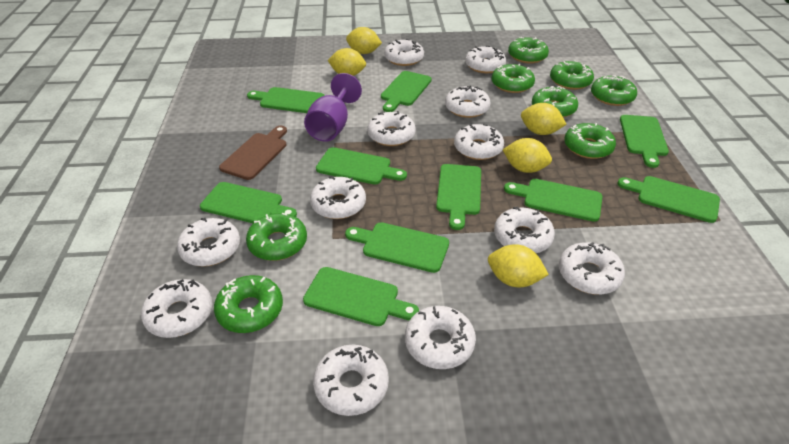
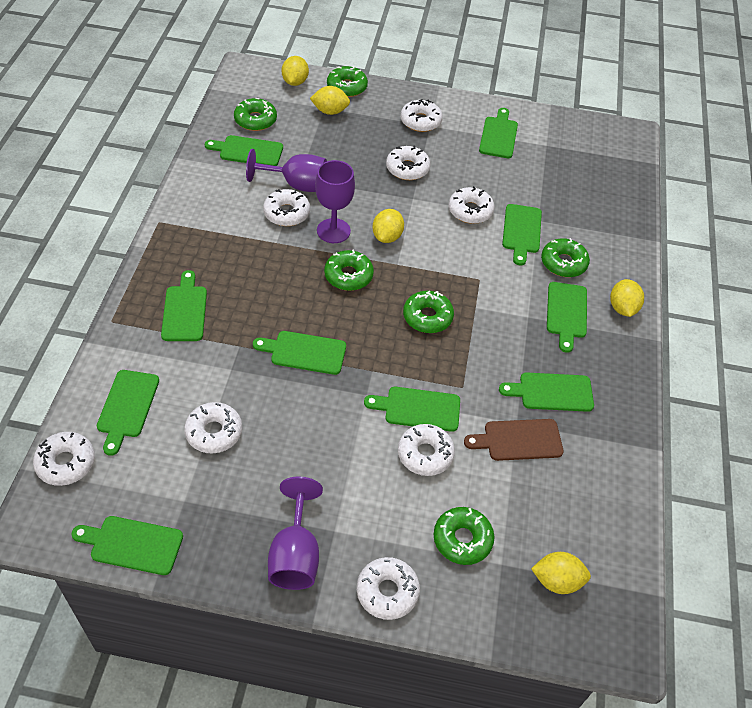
green donut: 8 -> 6
purple goblet: 1 -> 3
white donut: 12 -> 8

